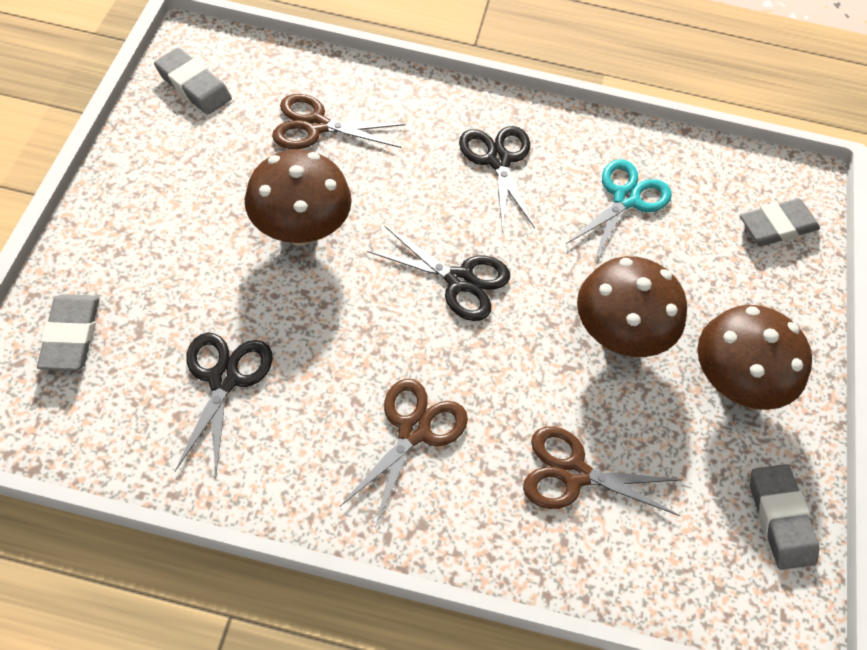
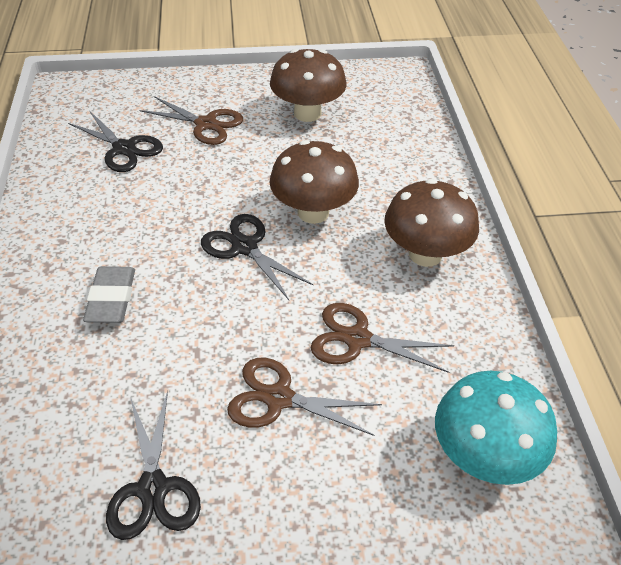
grey eraser: 4 -> 1
turquoise mushroom: 0 -> 1
turquoise scissors: 1 -> 0

